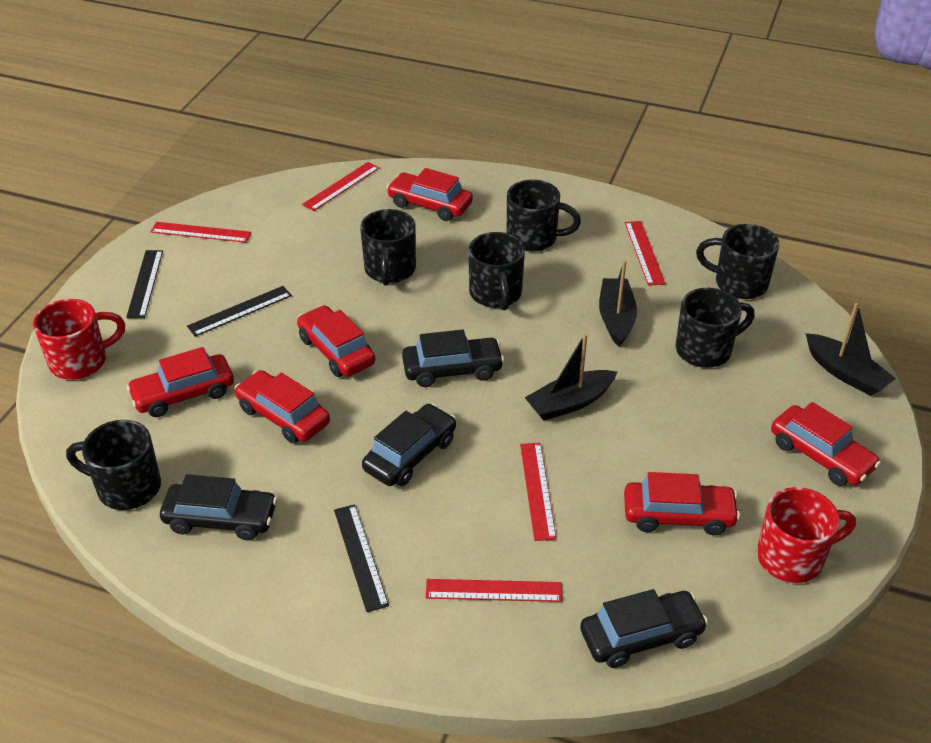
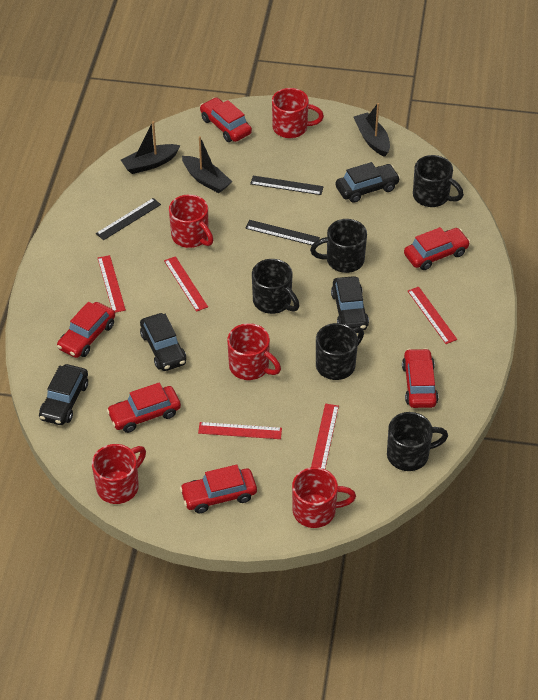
black mug: 6 -> 5
red mug: 2 -> 5

